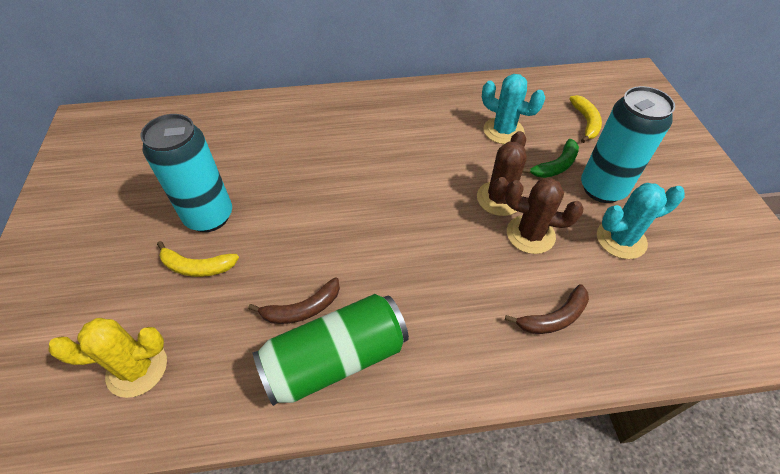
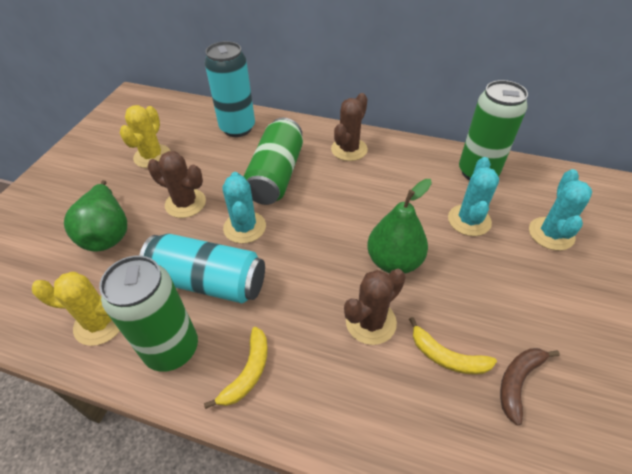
brown banana: 2 -> 1
brown cactus: 2 -> 3
green banana: 1 -> 0
green can: 1 -> 3
green pear: 0 -> 2
turquoise cactus: 2 -> 3
yellow cactus: 1 -> 2

